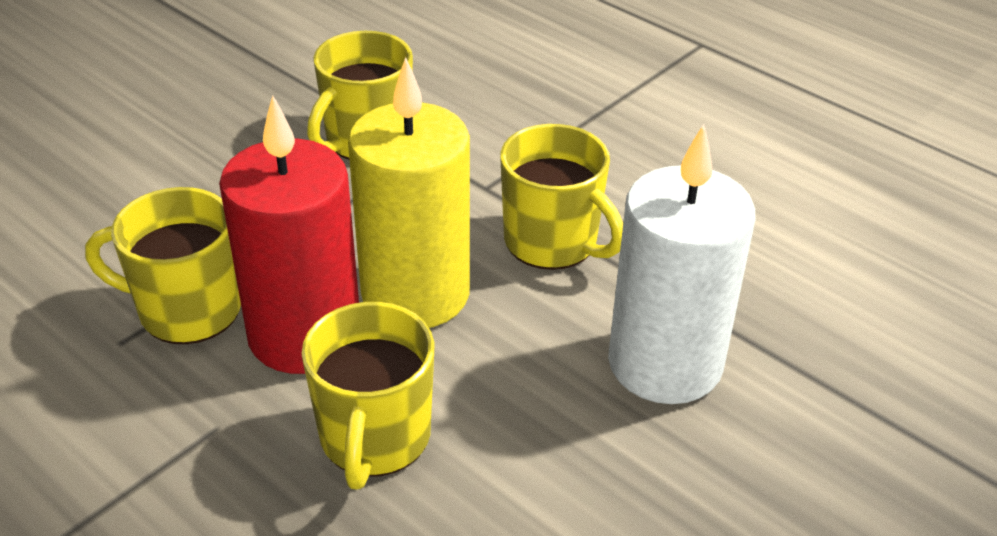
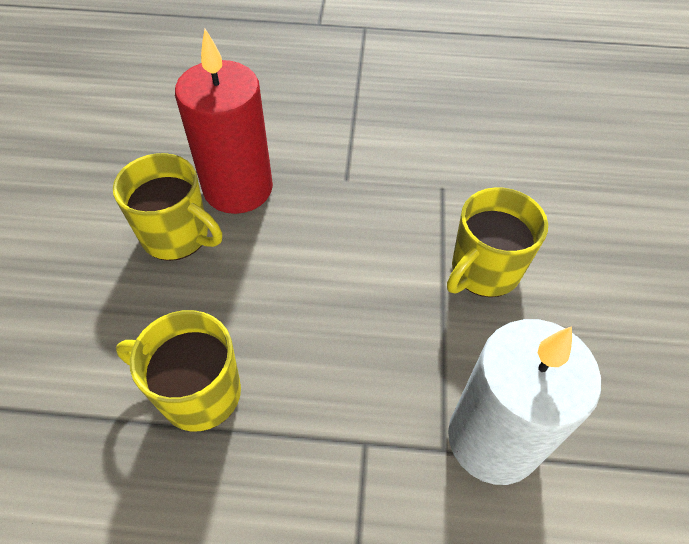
yellow candle: 1 -> 0
yellow mug: 4 -> 3

